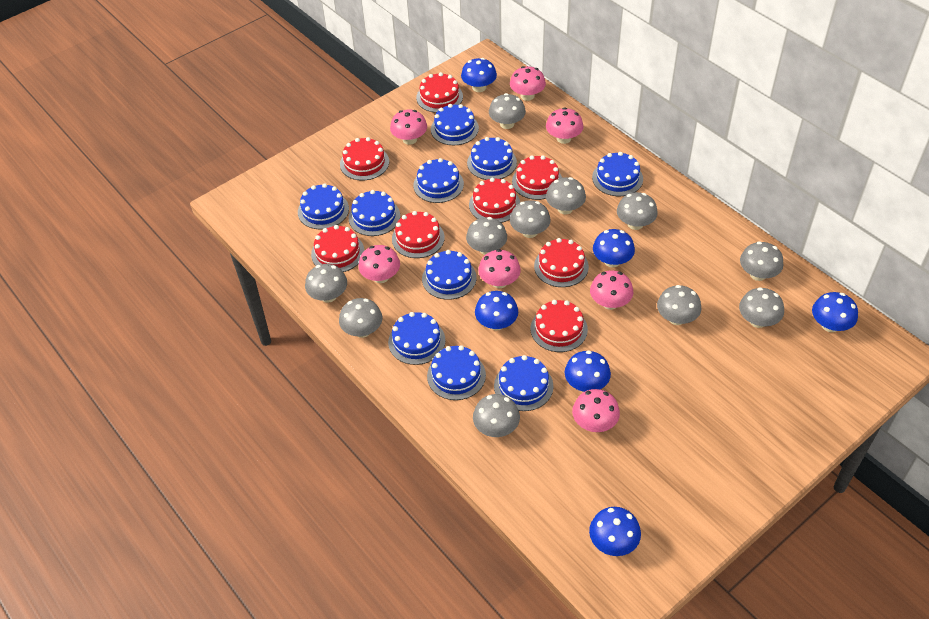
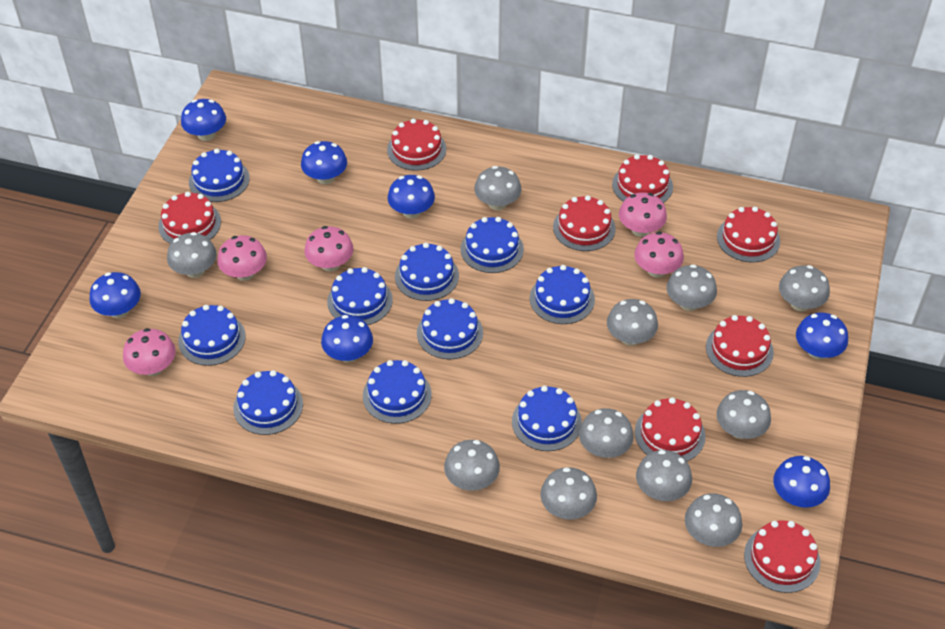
blue mushroom: 6 -> 7
pink mushroom: 7 -> 5

